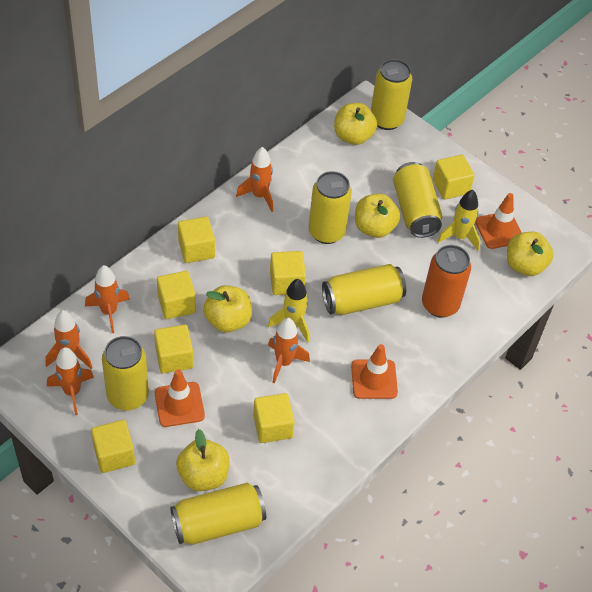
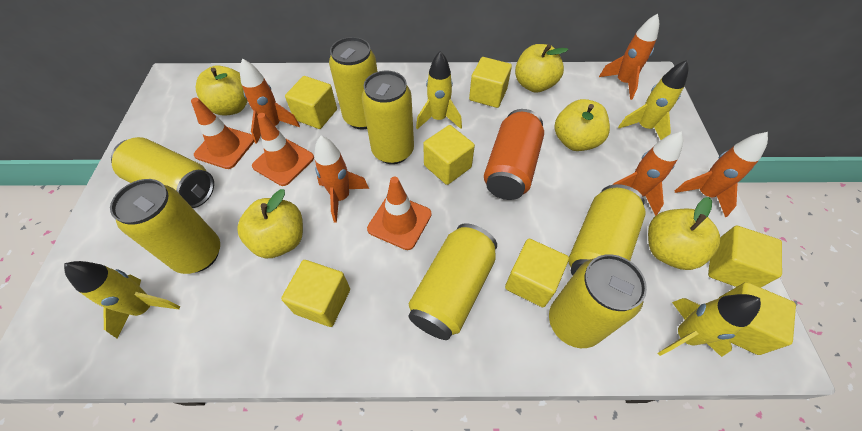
yellow can: 6 -> 7
yellow rocket: 2 -> 4

